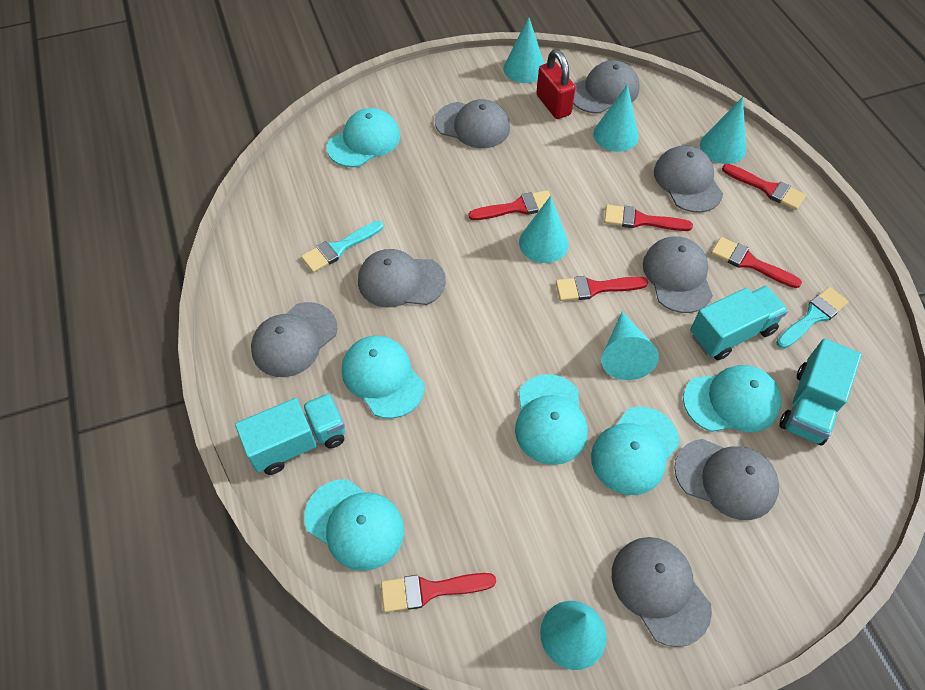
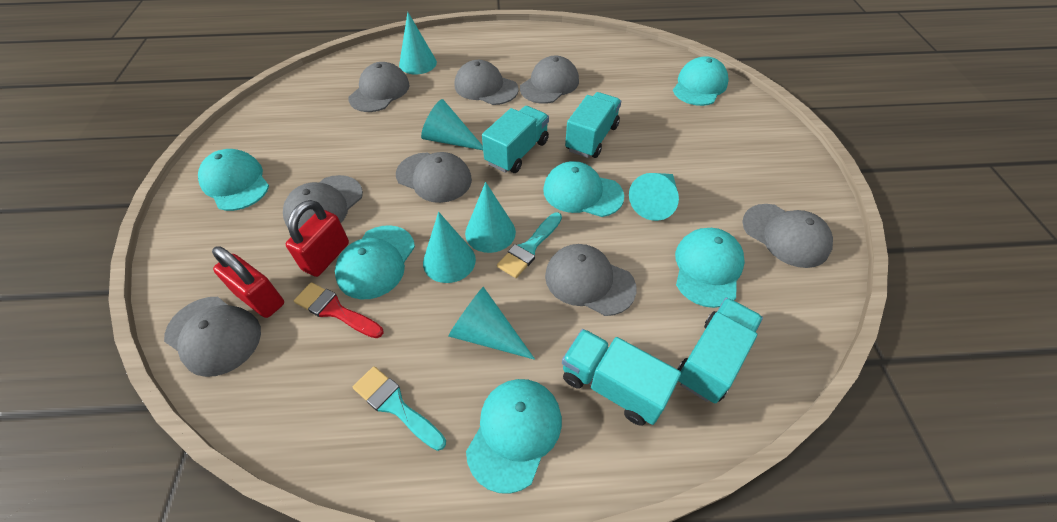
red brush: 6 -> 1
red padlock: 1 -> 2
turquoise truck: 3 -> 4

